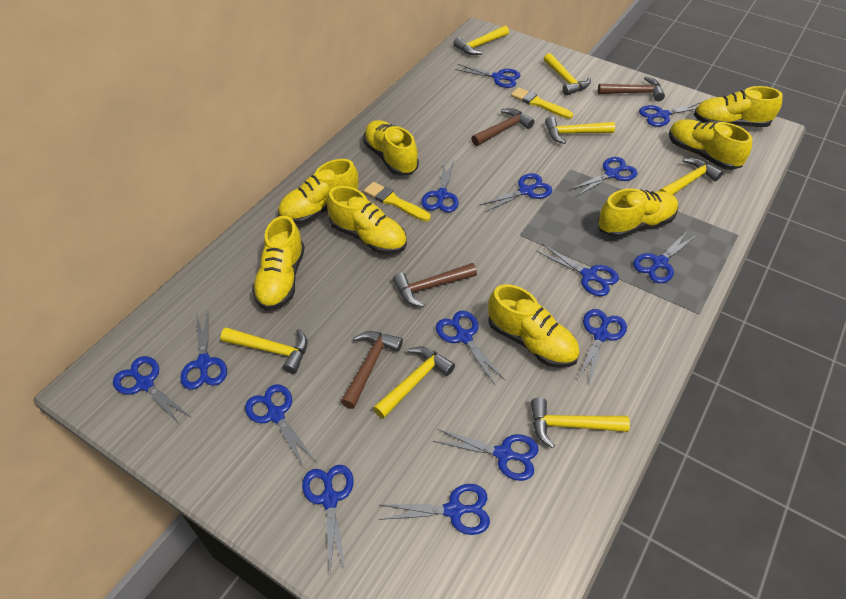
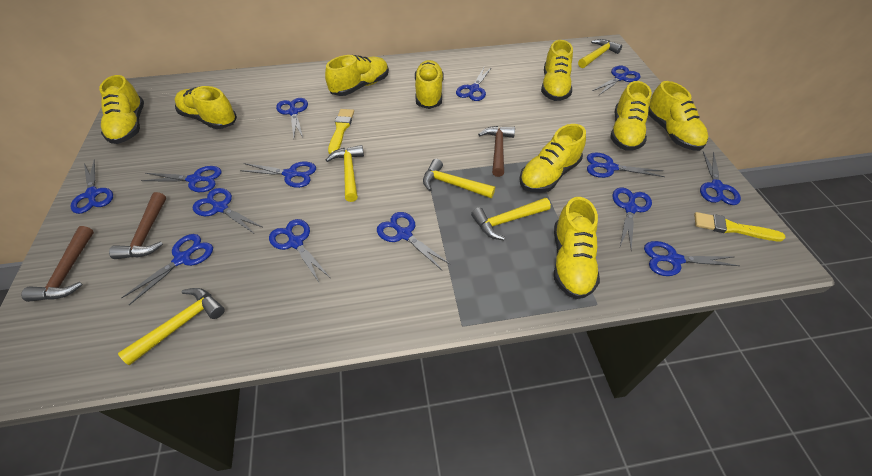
blue scissors: 15 -> 14
brown hammer: 4 -> 3
yellow hammer: 7 -> 5
yellow shoe: 8 -> 9

